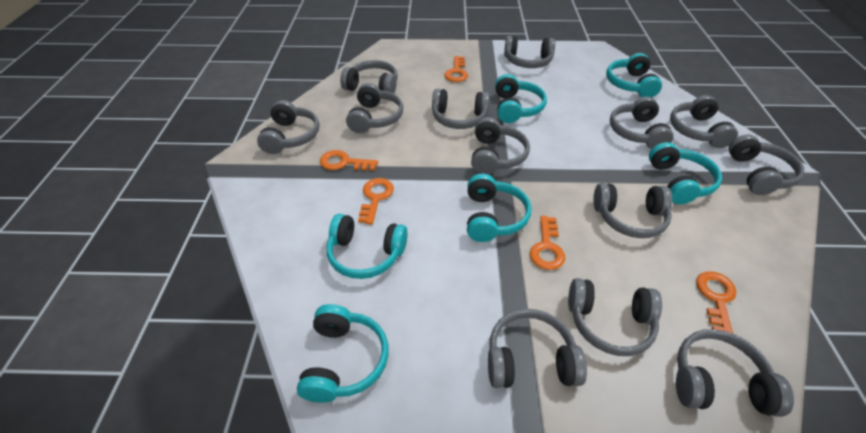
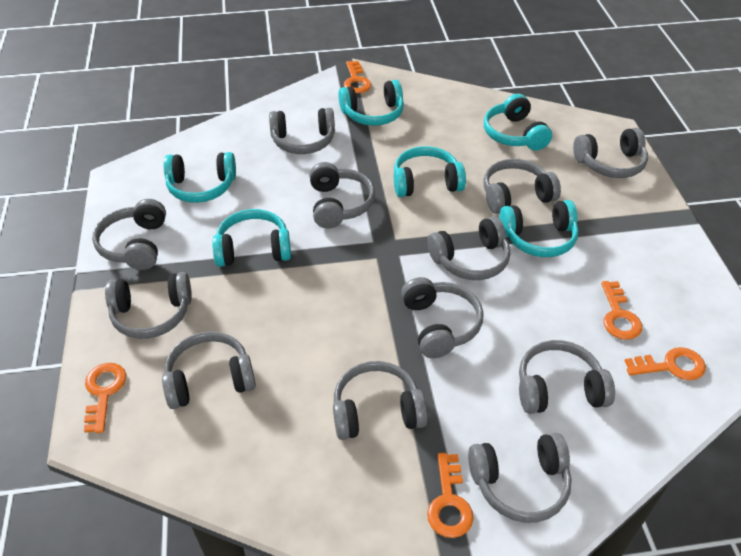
grey headphones: 13 -> 12

